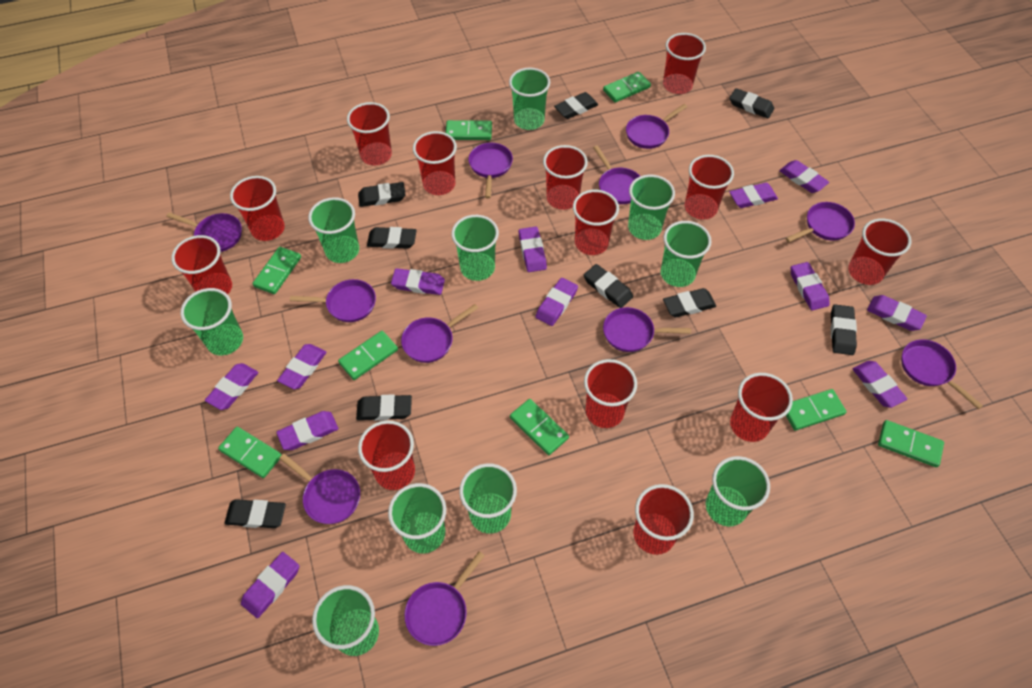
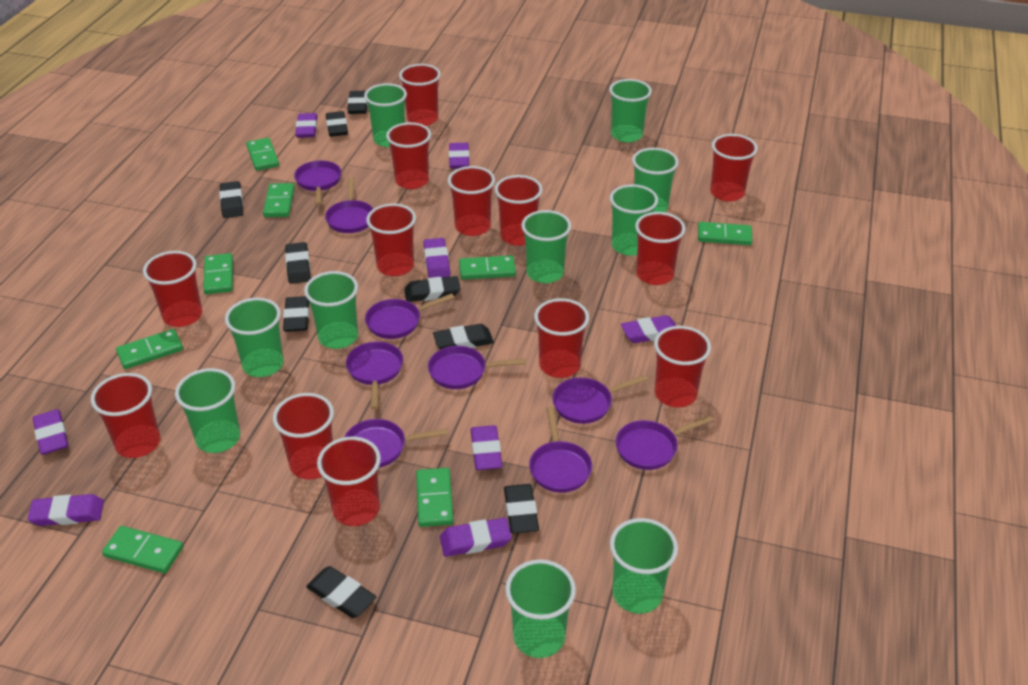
purple eraser: 12 -> 8
purple pan: 11 -> 9

